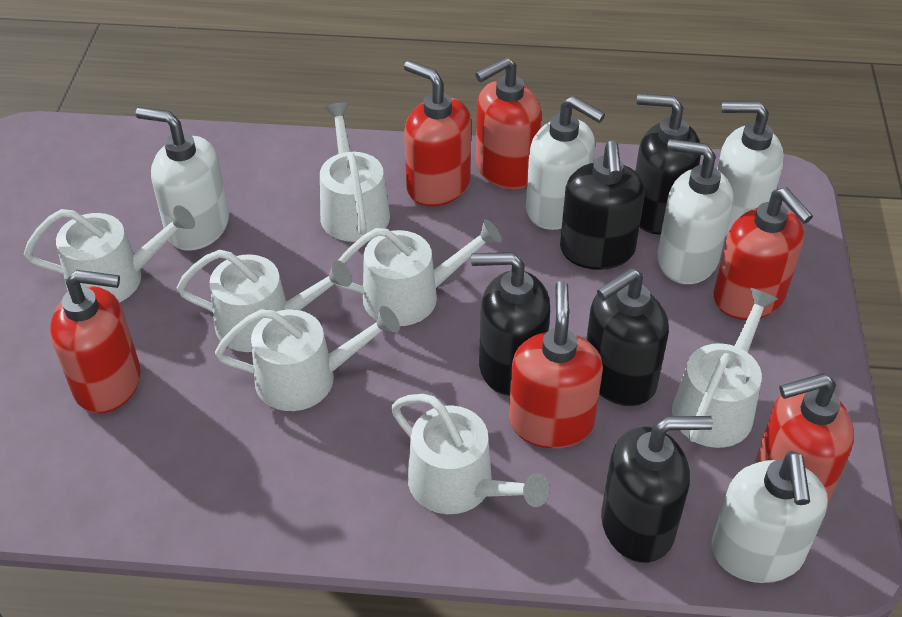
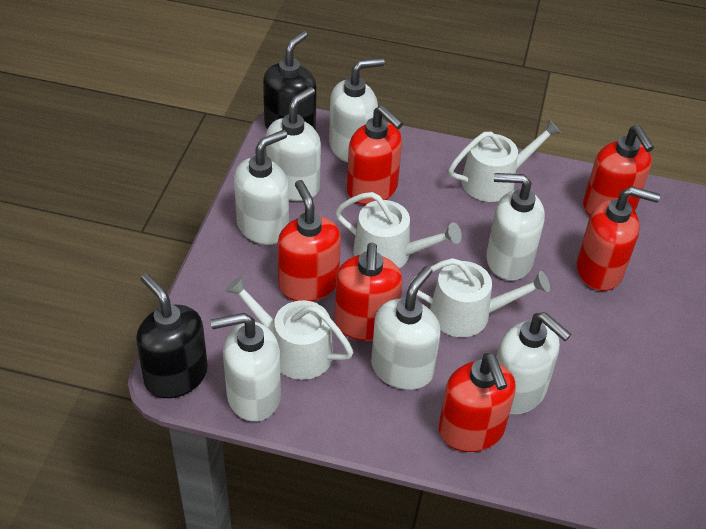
black soap dispenser: 5 -> 2
white soap dispenser: 5 -> 7
white watering can: 7 -> 4

